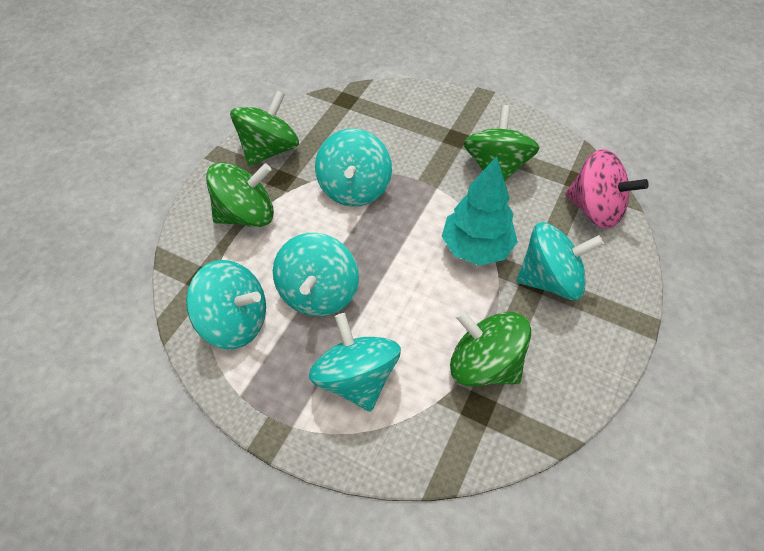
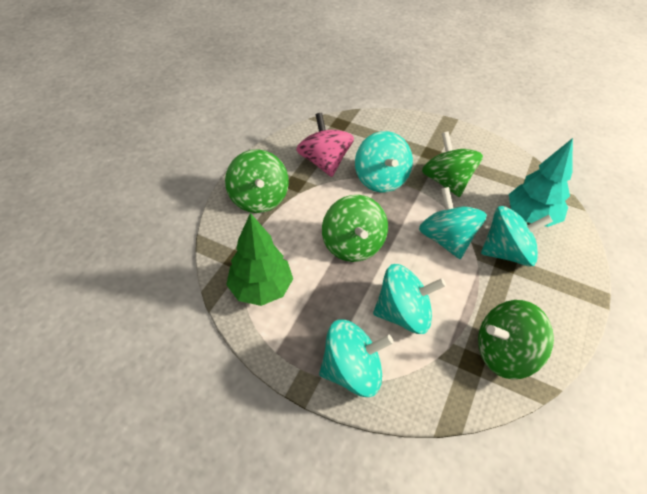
green tree: 0 -> 1

